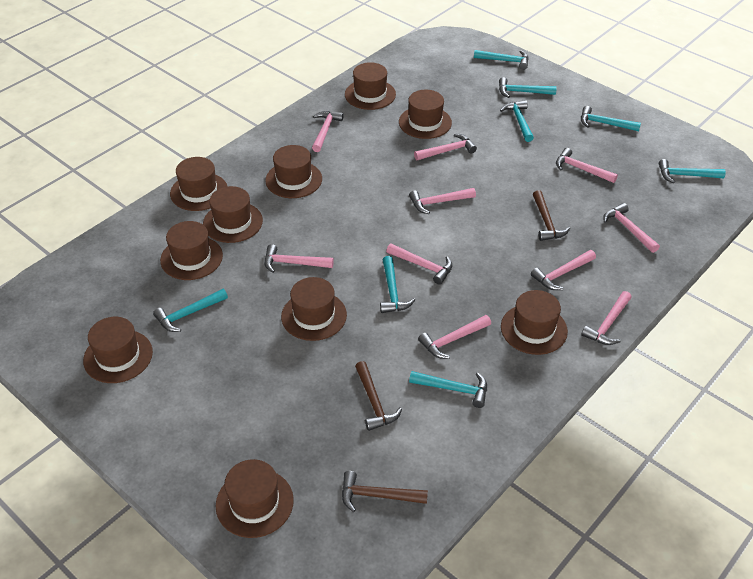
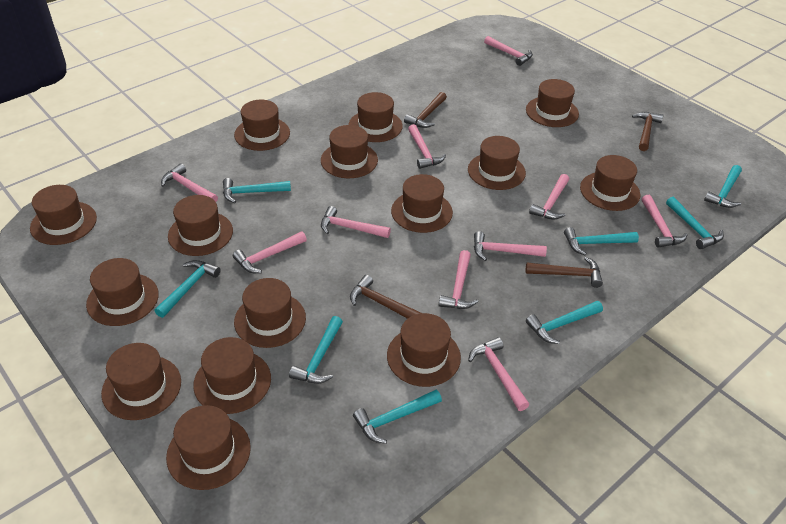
brown hammer: 3 -> 4
brown hat: 10 -> 15

